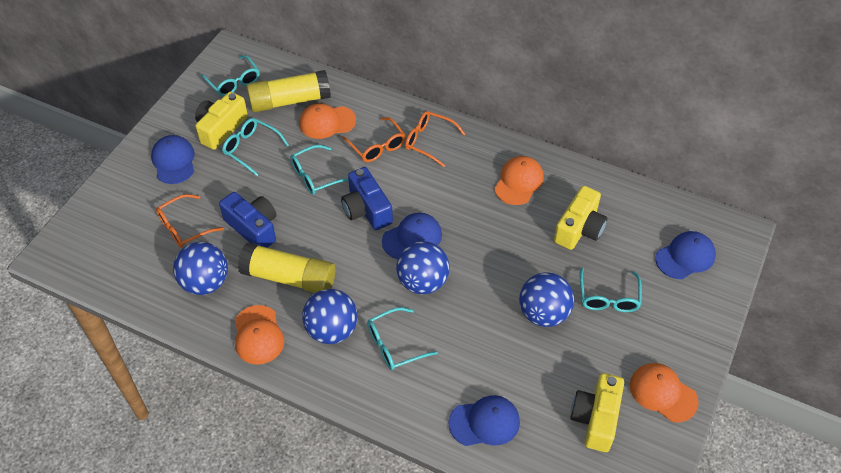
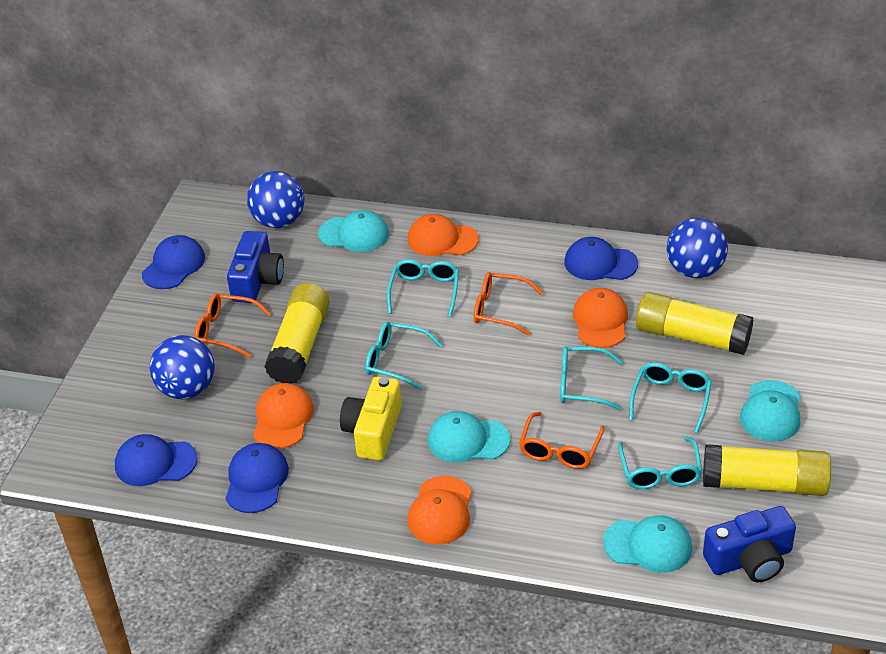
blue ball: 4 -> 3
turquoise cap: 0 -> 4
yellow camera: 3 -> 1
yellow glue stick: 2 -> 3

